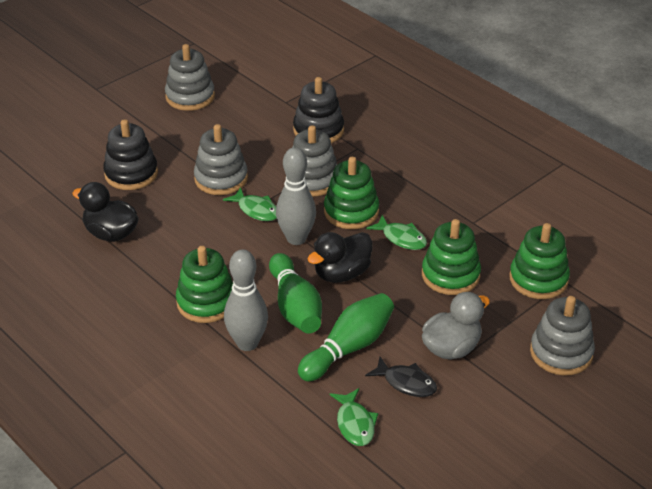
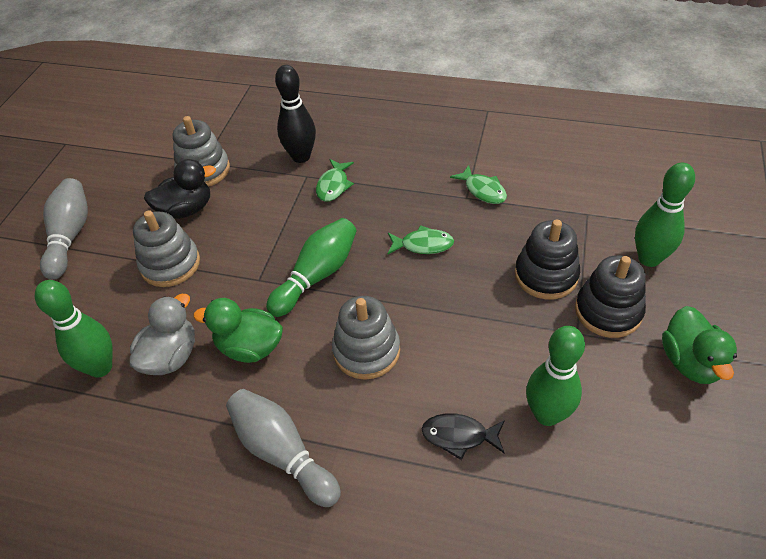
black bowling pin: 0 -> 1
black duck: 2 -> 1
green bowling pin: 2 -> 4
green duck: 0 -> 2
green stacking toy: 4 -> 0
grey stacking toy: 4 -> 3

